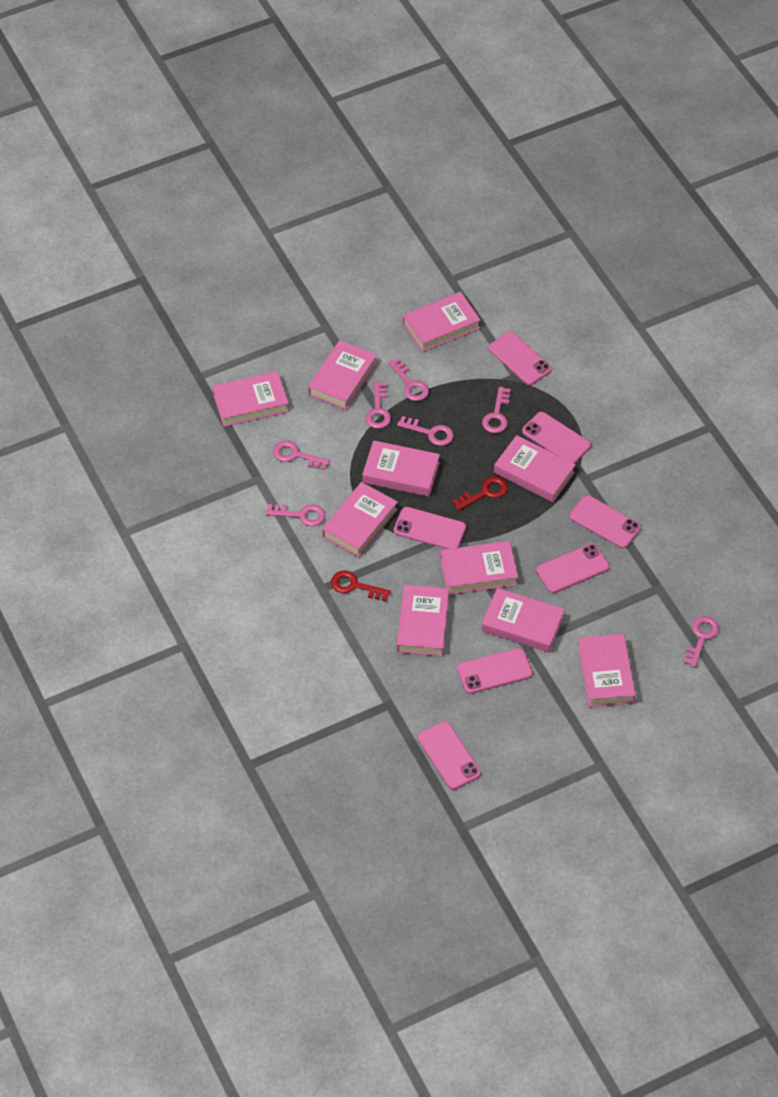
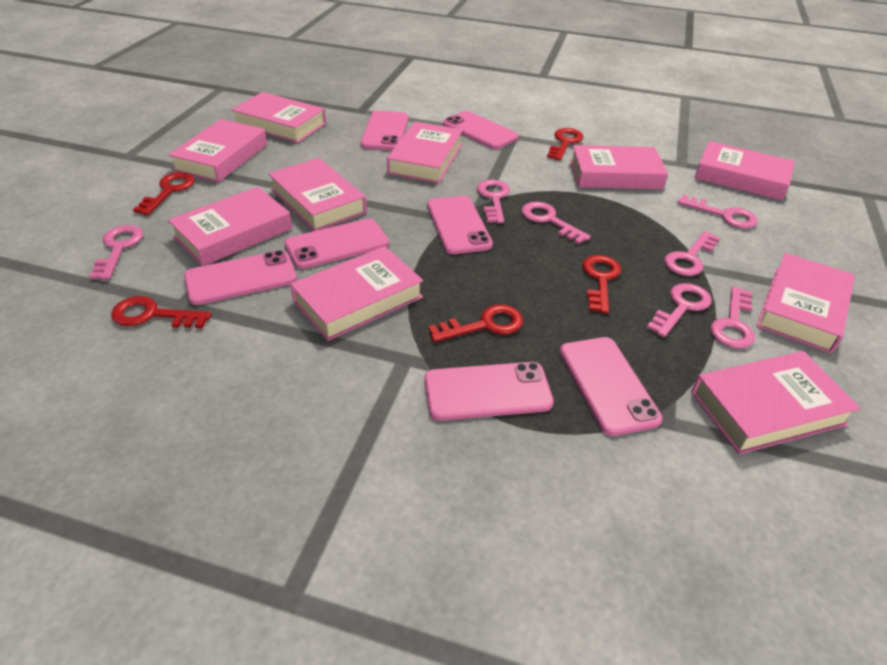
red key: 2 -> 5

